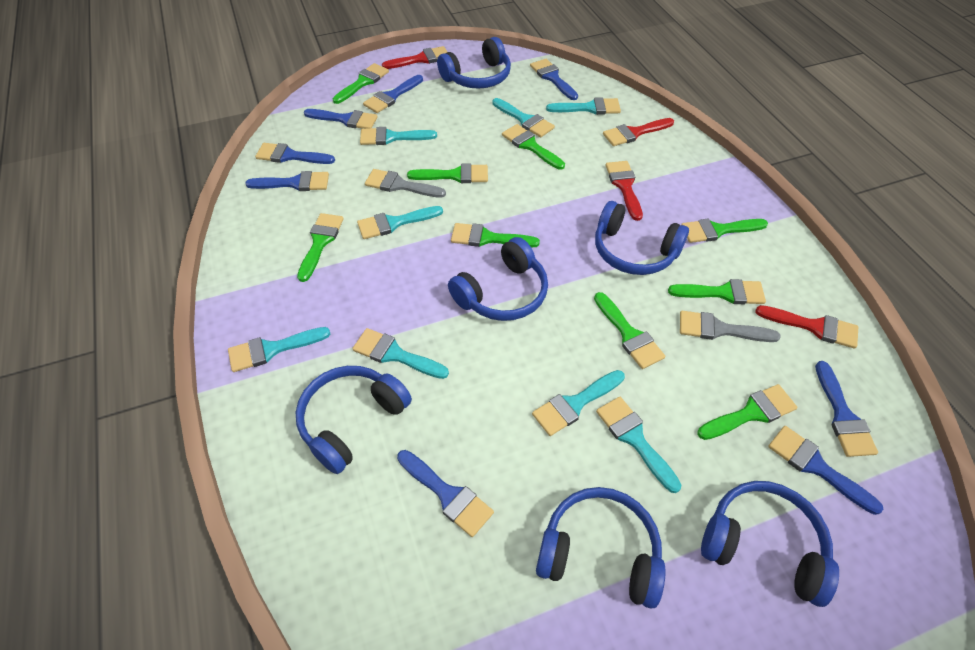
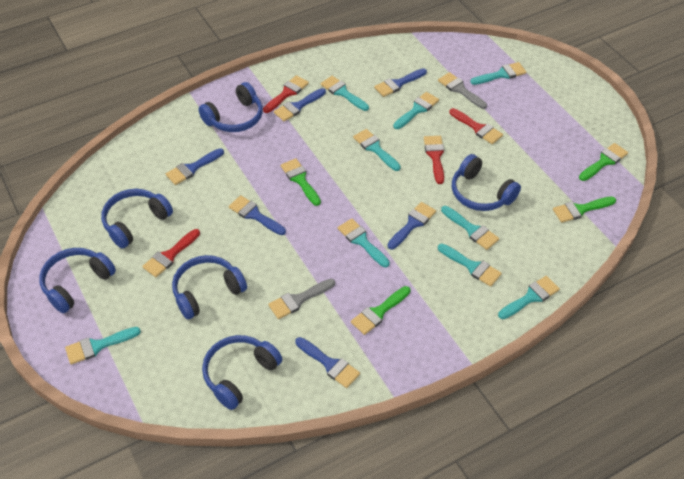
blue brush: 8 -> 6
green brush: 9 -> 4
turquoise brush: 8 -> 9

